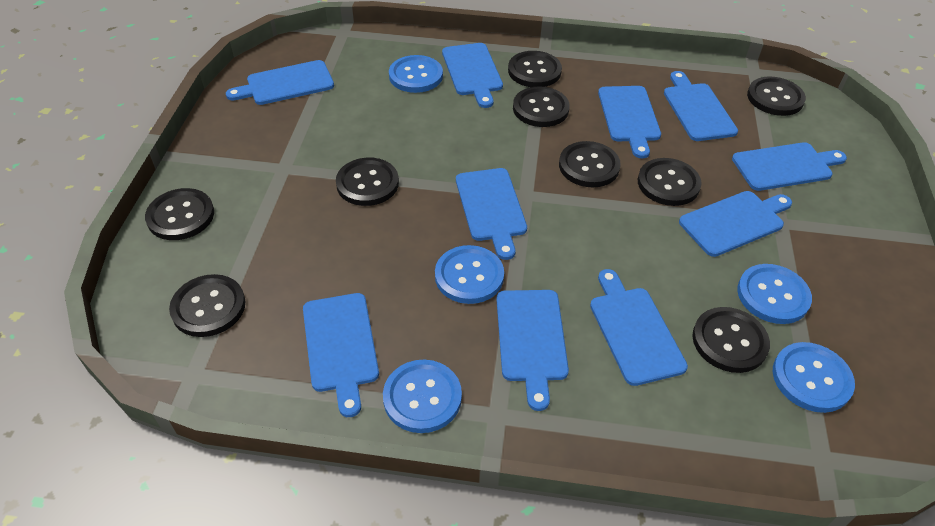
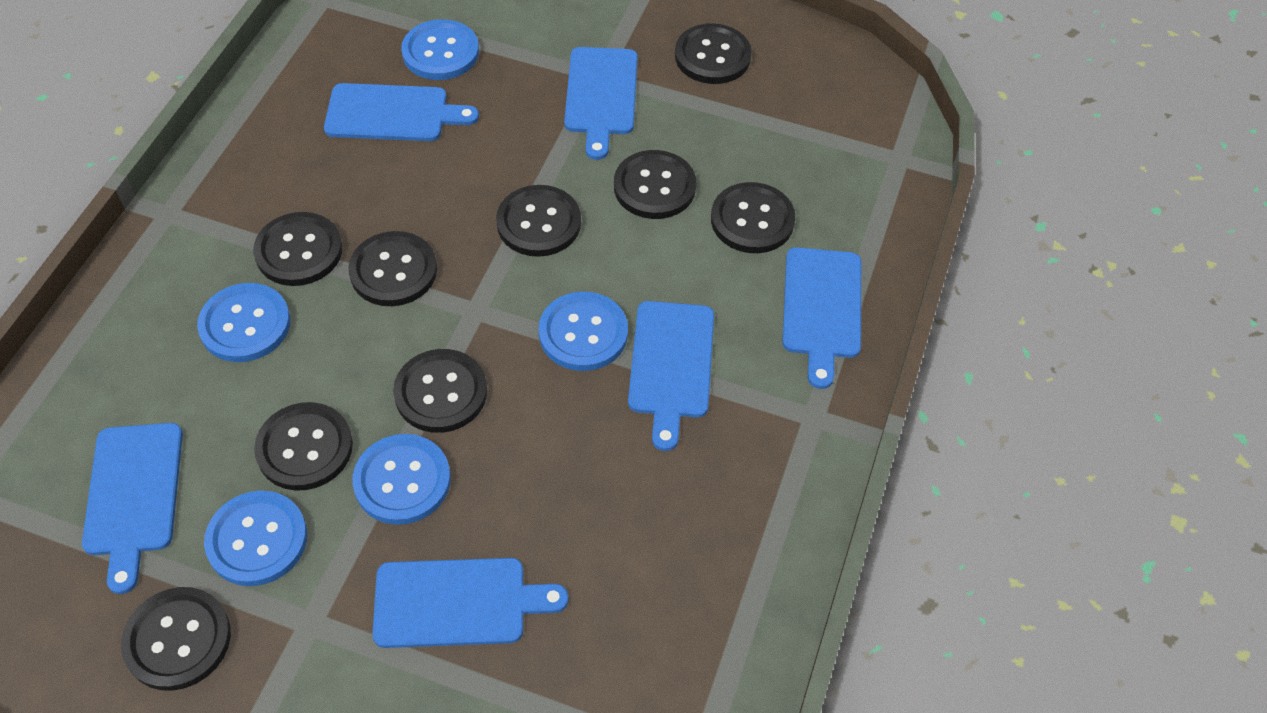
blue cutting board: 10 -> 6

